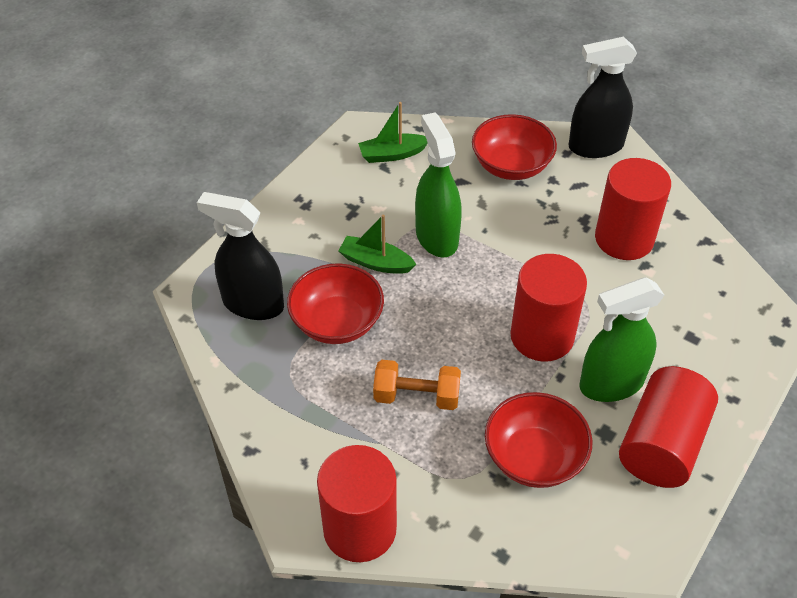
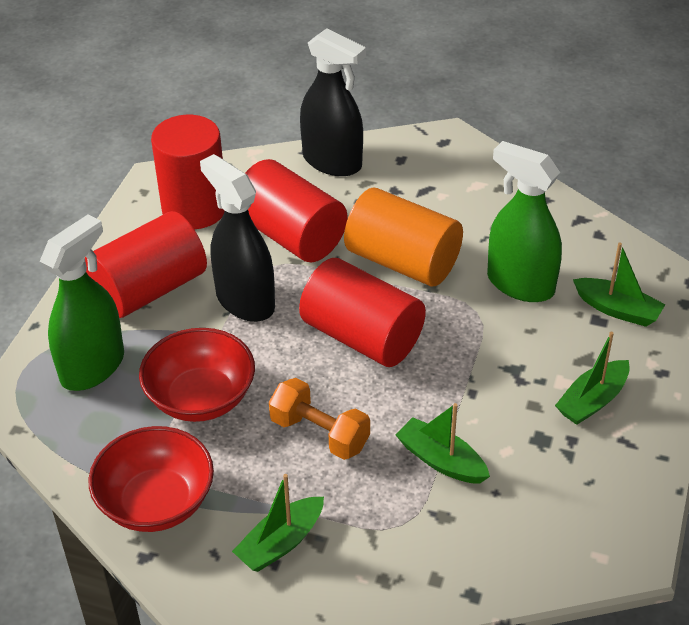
green boat: 2 -> 4
orange cylinder: 0 -> 1
red bowl: 3 -> 2

